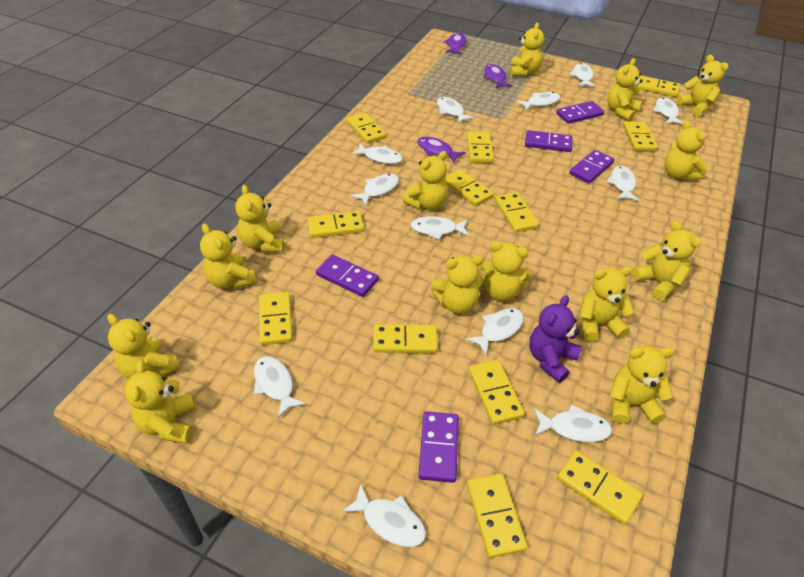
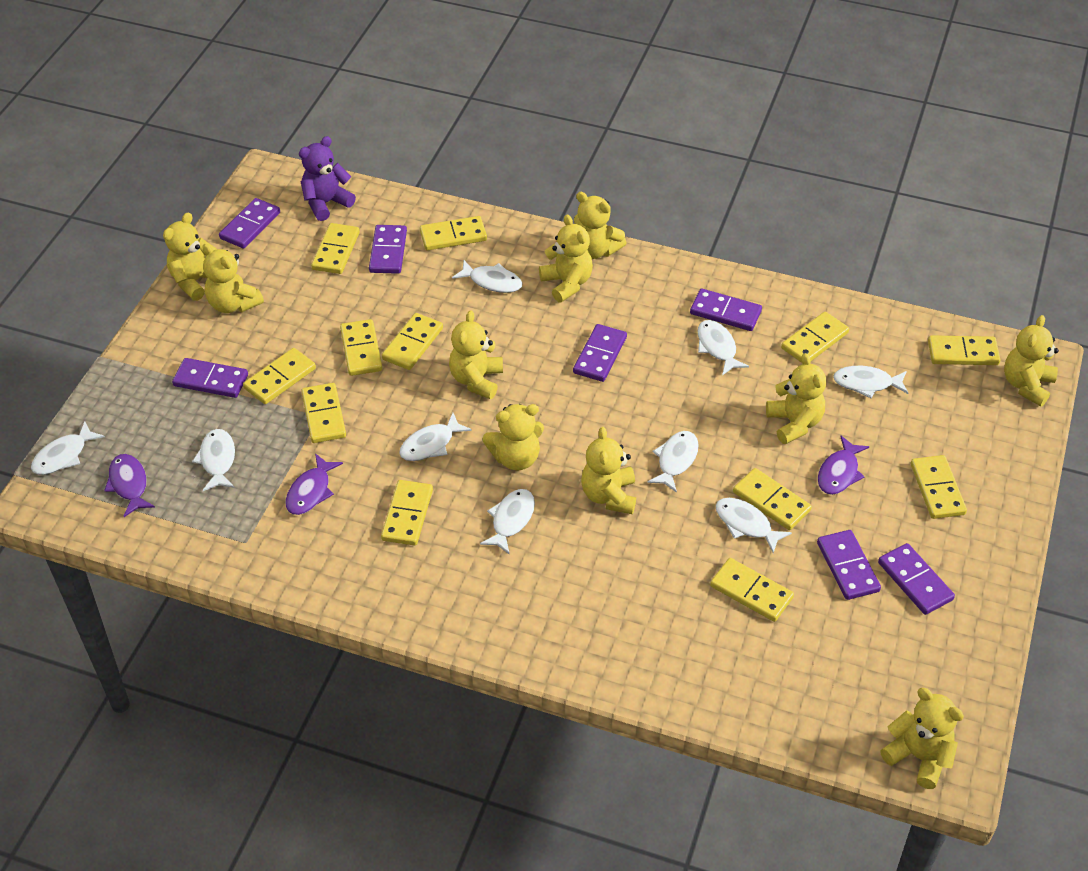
purple domino: 5 -> 7
white fish: 12 -> 9
yellow teddy bear: 14 -> 10

